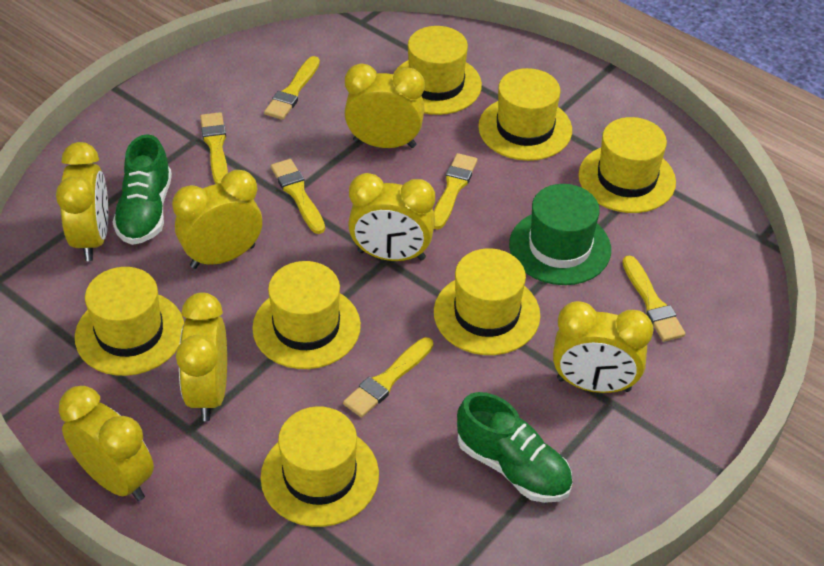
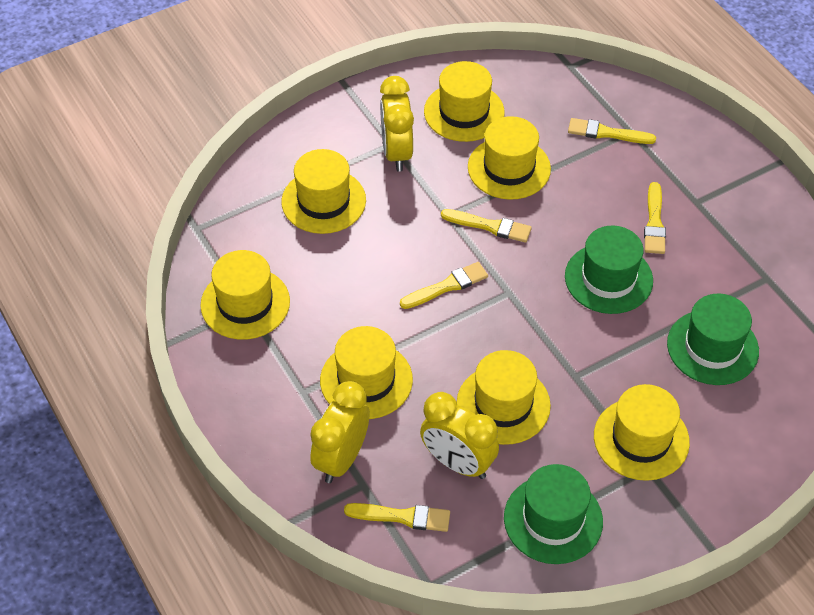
green hat: 1 -> 3
green shoe: 2 -> 0
yellow brush: 6 -> 5
yellow clock: 7 -> 3

